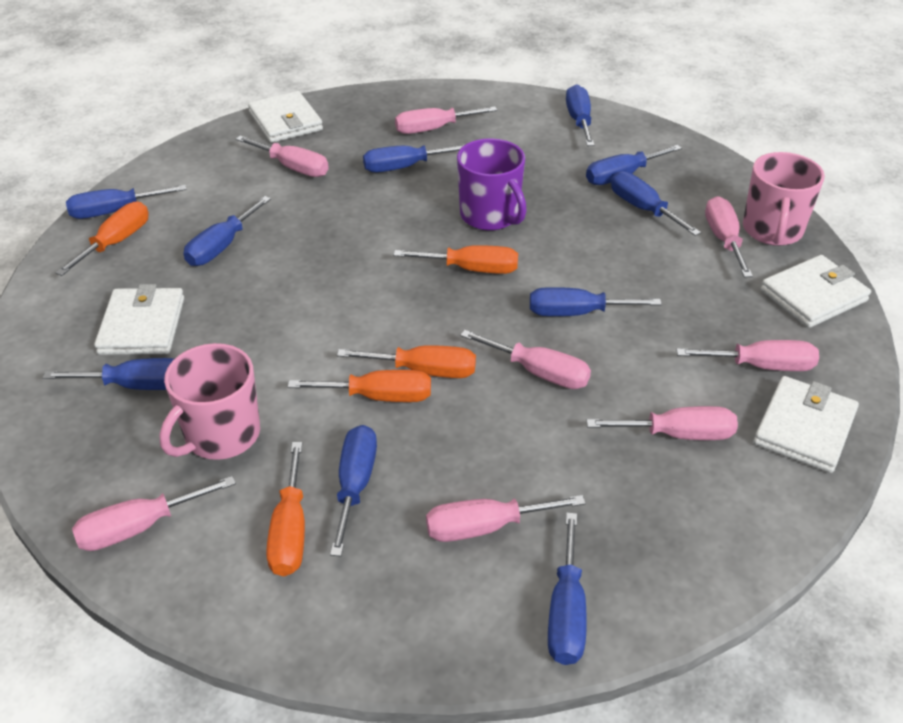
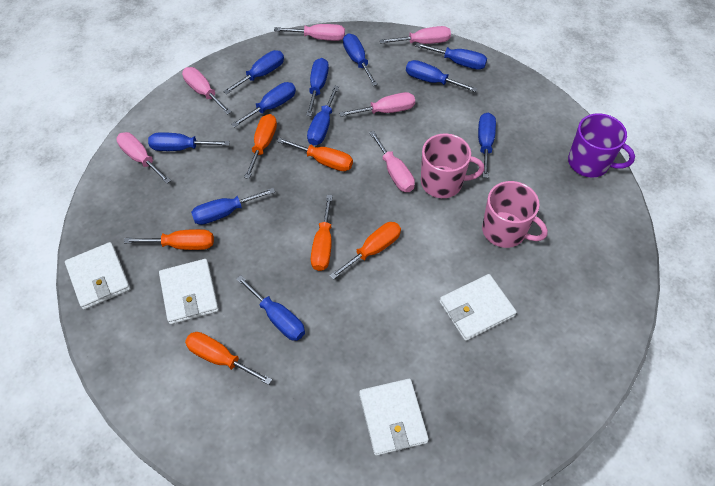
blue screwdriver: 10 -> 11
orange screwdriver: 5 -> 6
pink screwdriver: 8 -> 6

